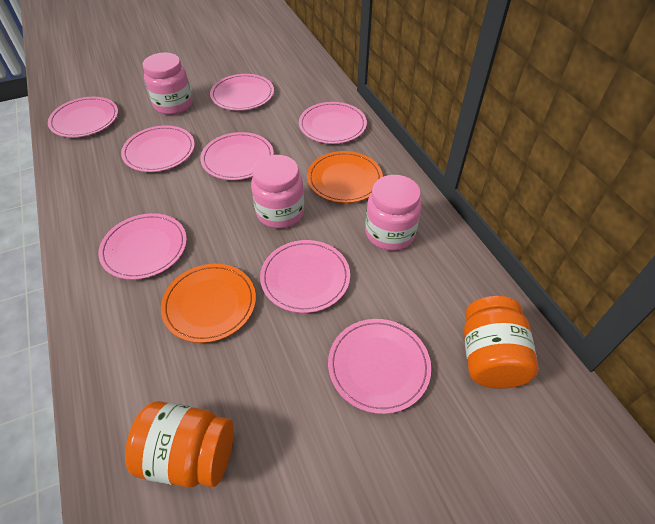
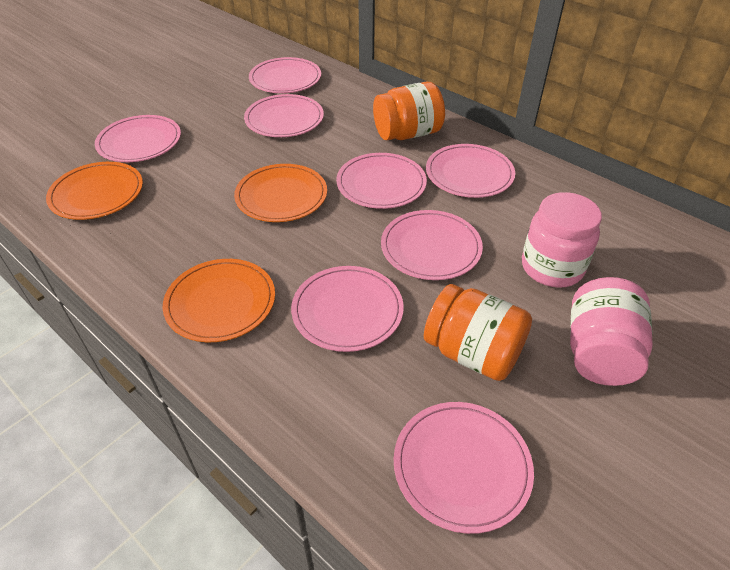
orange plate: 2 -> 3
pink jar: 3 -> 2

